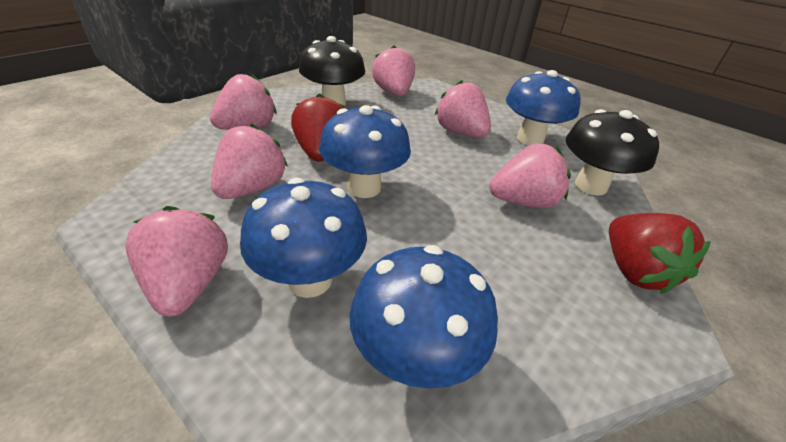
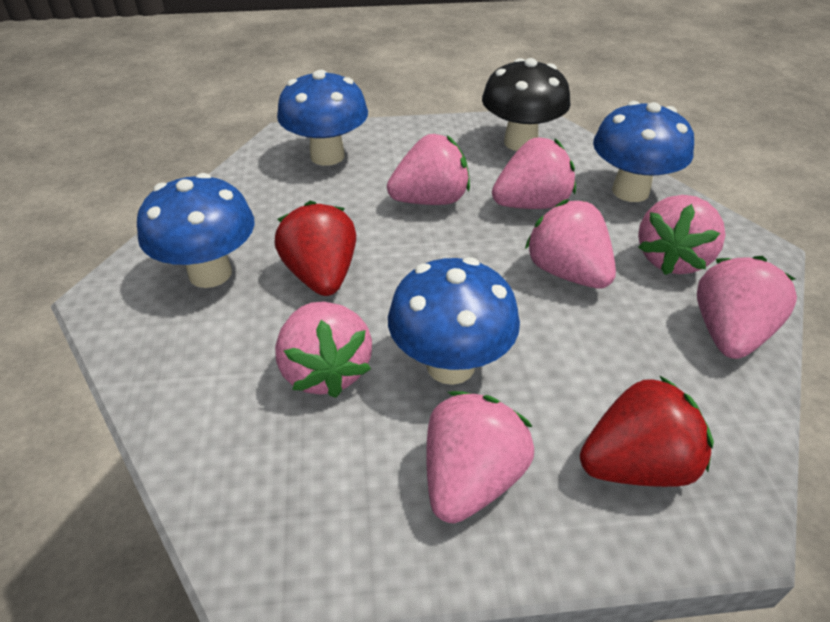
black mushroom: 2 -> 1
pink strawberry: 6 -> 7

